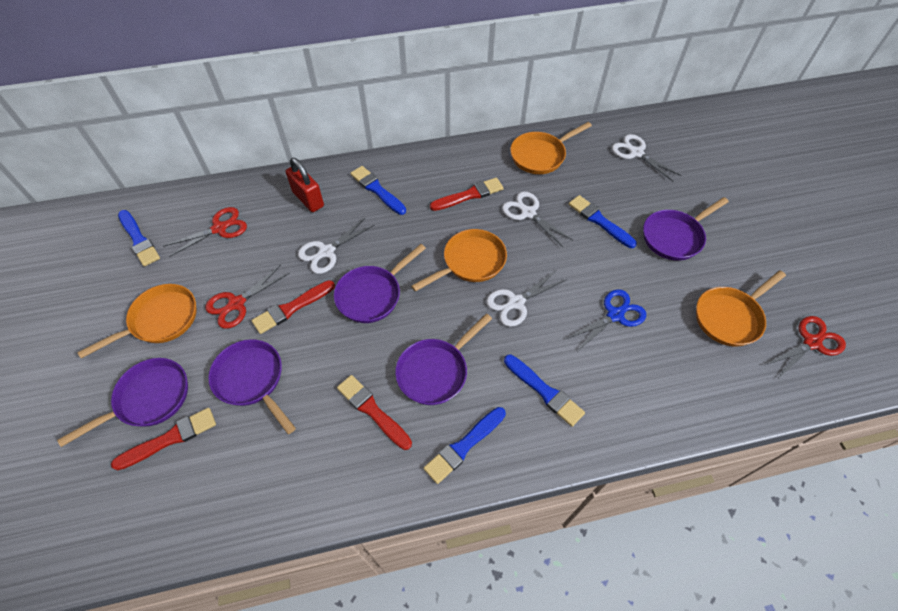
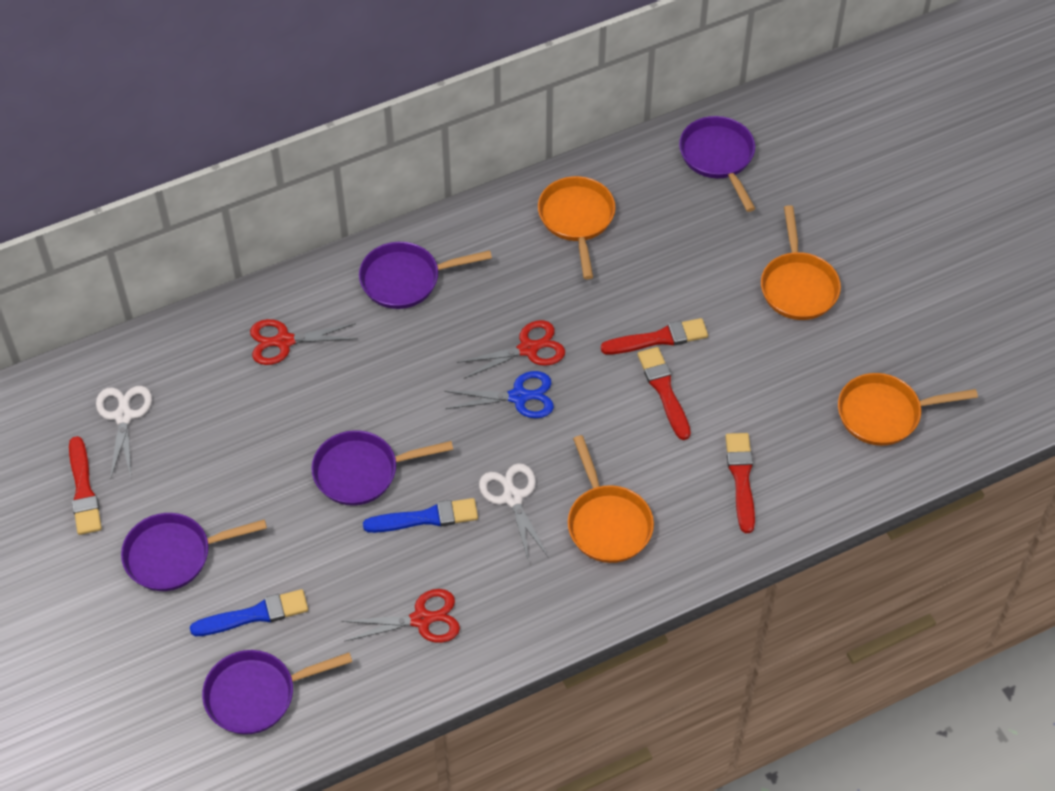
blue brush: 5 -> 2
red padlock: 1 -> 0
white scissors: 4 -> 2

